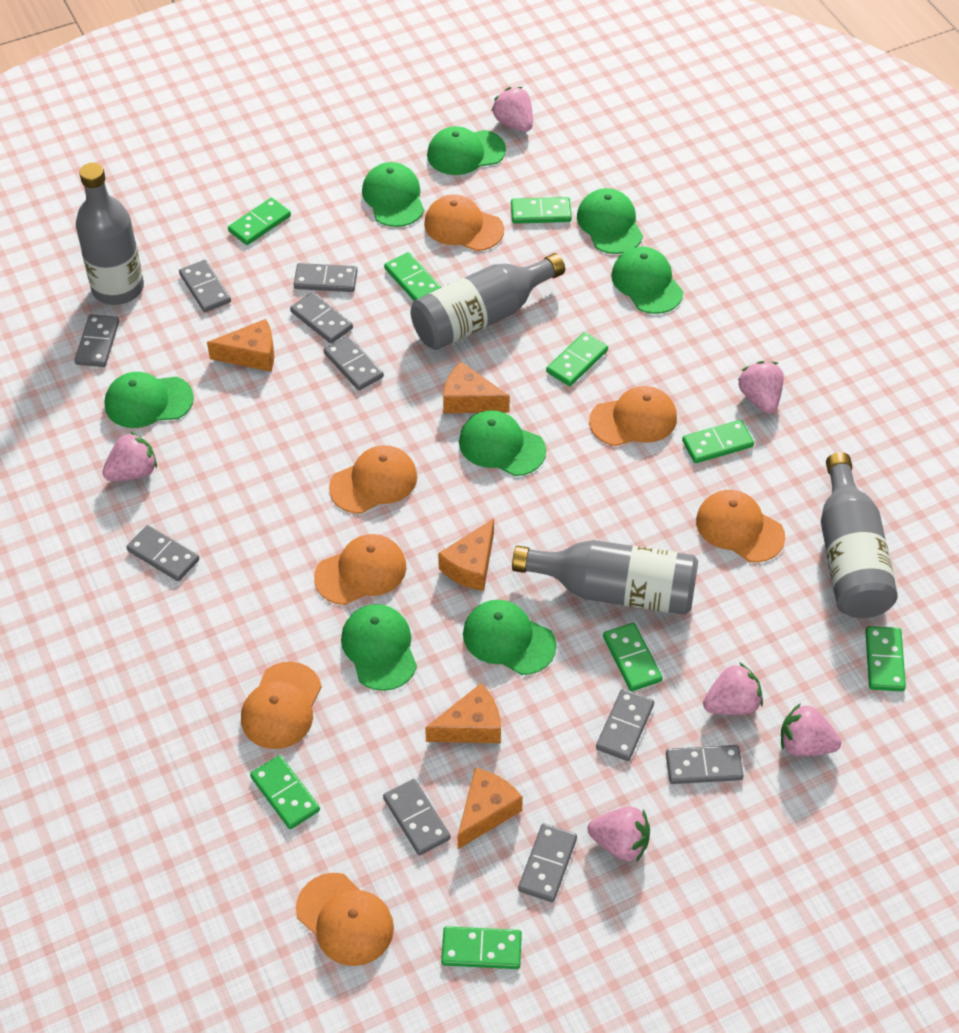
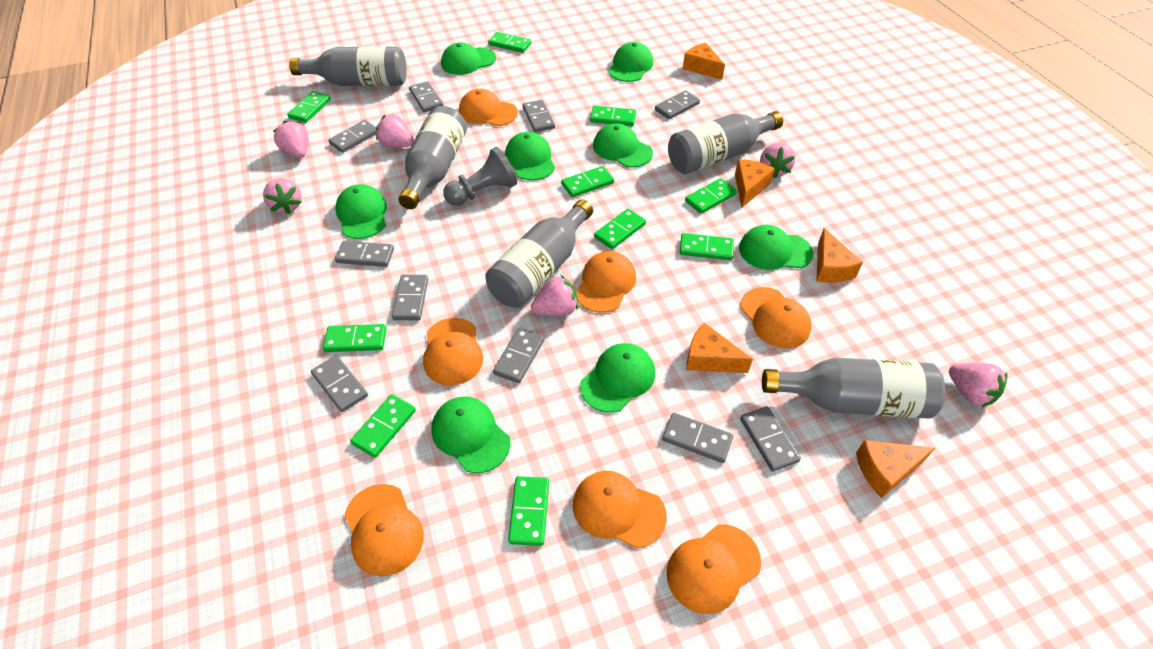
green domino: 9 -> 10
grey bottle: 4 -> 5
grey pawn: 0 -> 1

